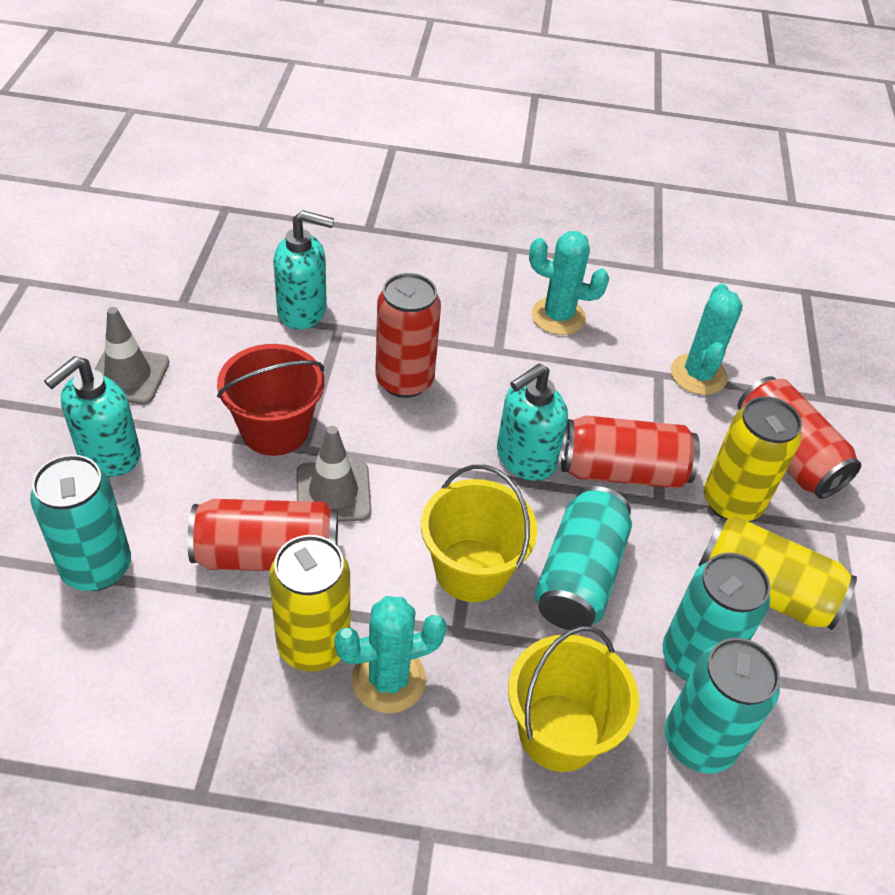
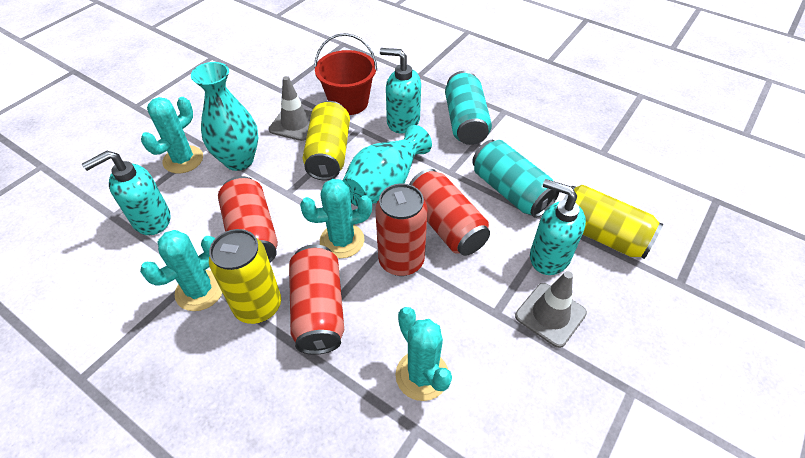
turquoise cactus: 3 -> 4
turquoise can: 4 -> 2
turquoise vase: 0 -> 2
yellow bucket: 2 -> 0

